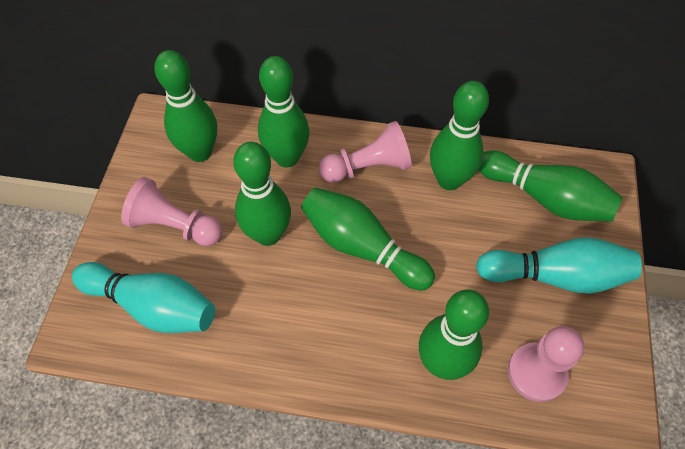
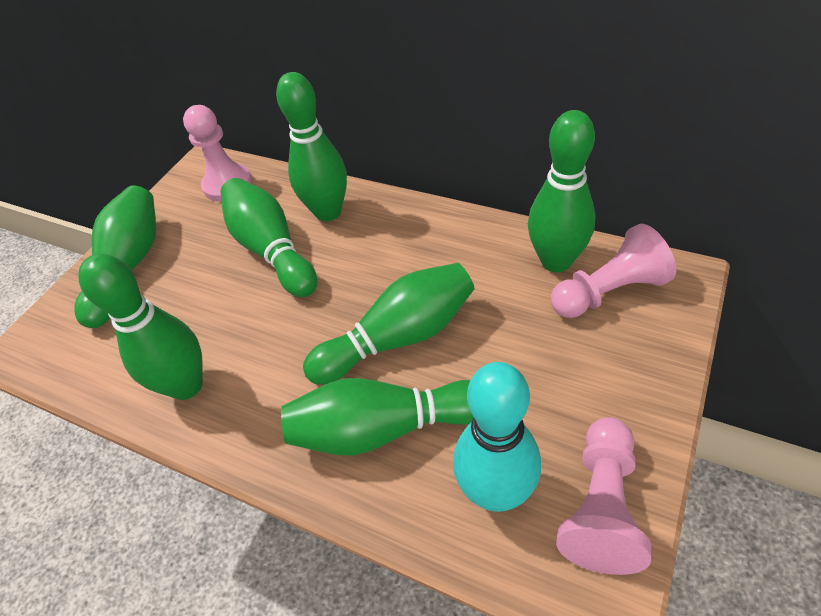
turquoise bowling pin: 2 -> 1

